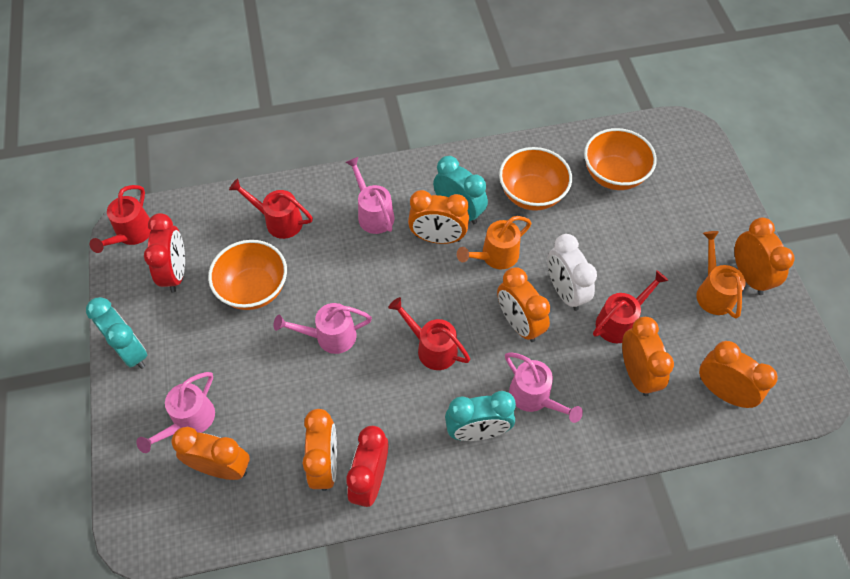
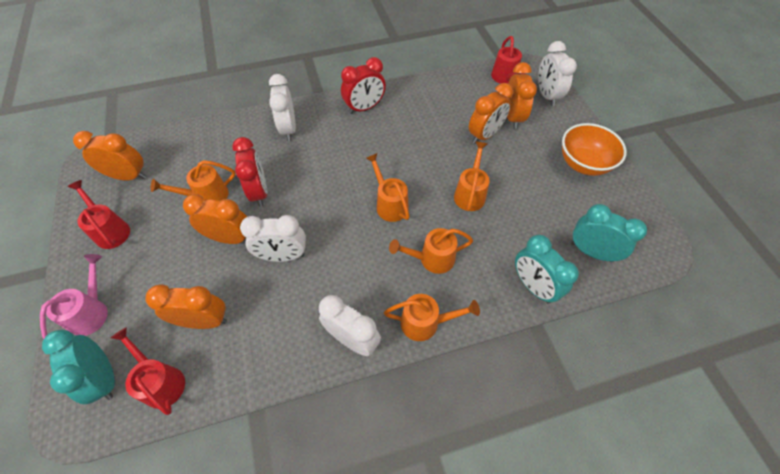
orange bowl: 3 -> 1
orange clock: 7 -> 5
orange watering can: 2 -> 5
pink watering can: 4 -> 1
red watering can: 4 -> 3
white clock: 1 -> 4

